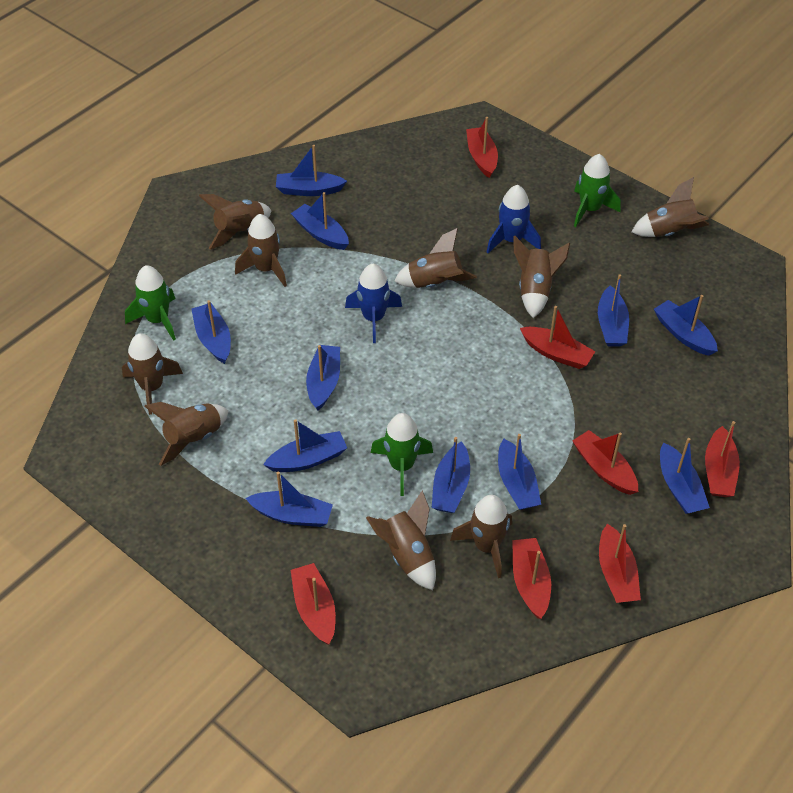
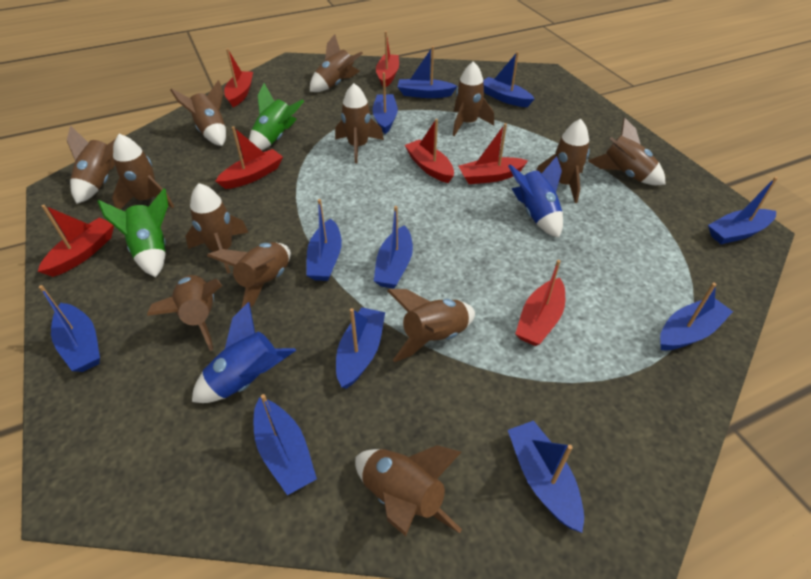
brown rocket: 9 -> 13
green rocket: 3 -> 2

